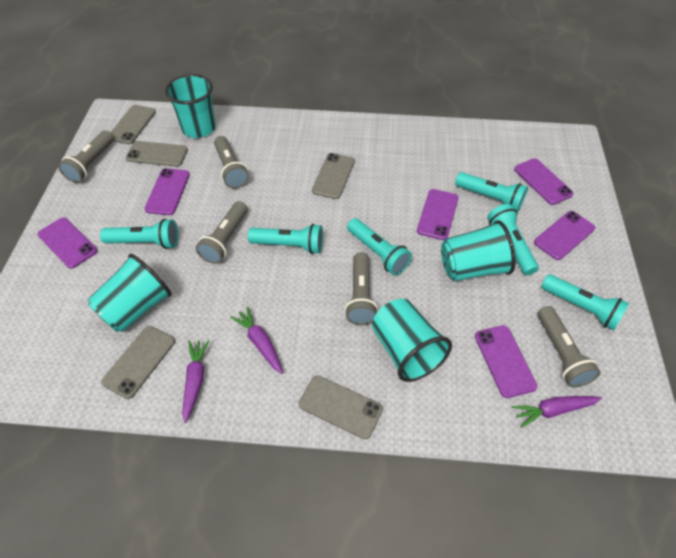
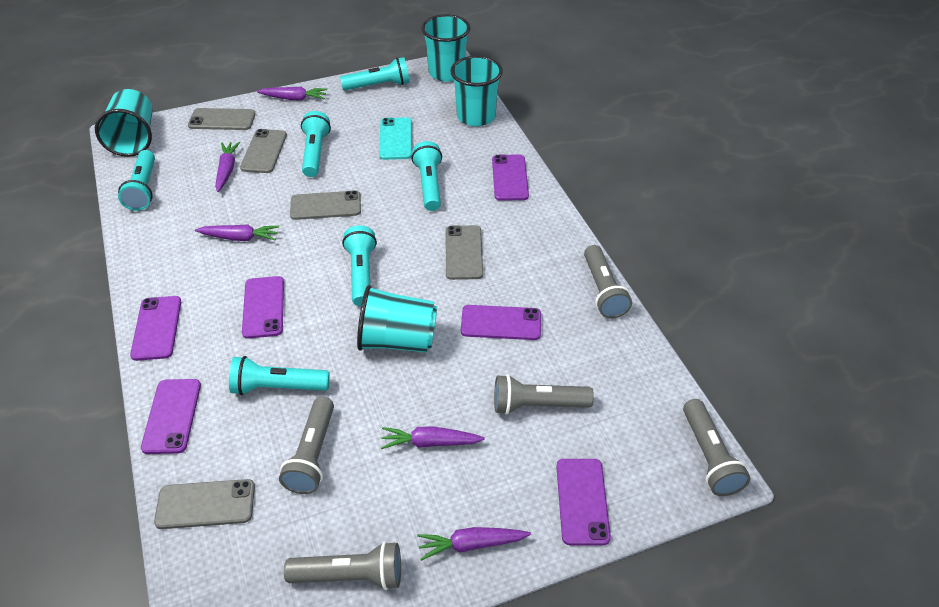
purple carrot: 3 -> 5
turquoise phone: 0 -> 1

